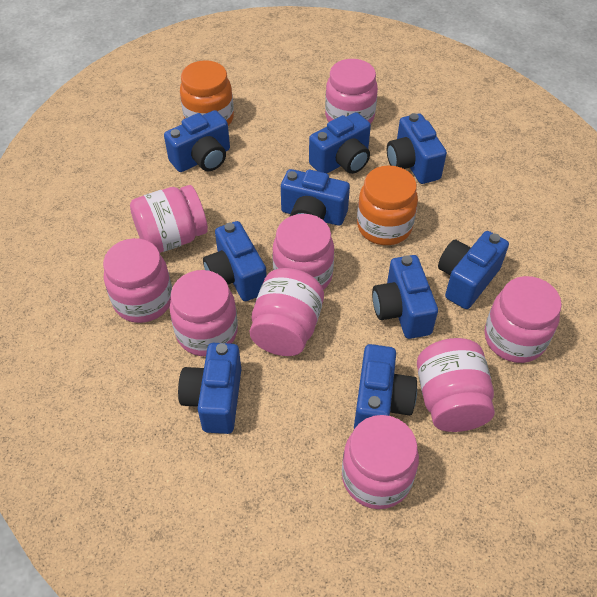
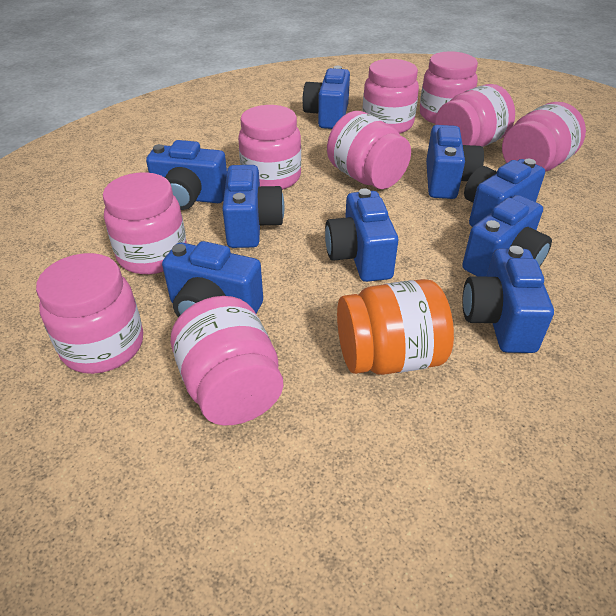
orange jar: 2 -> 1

